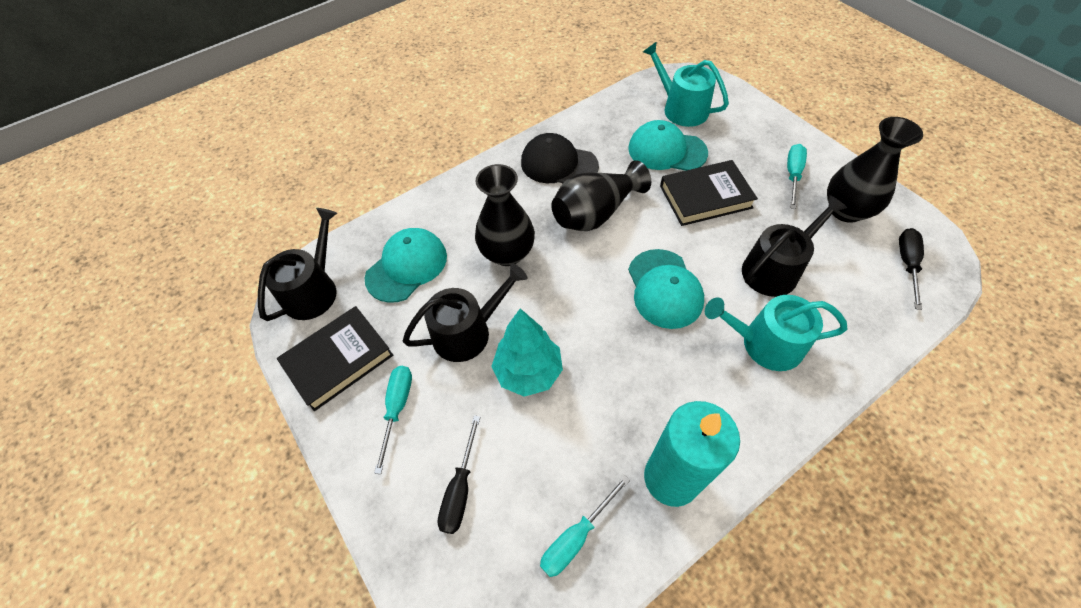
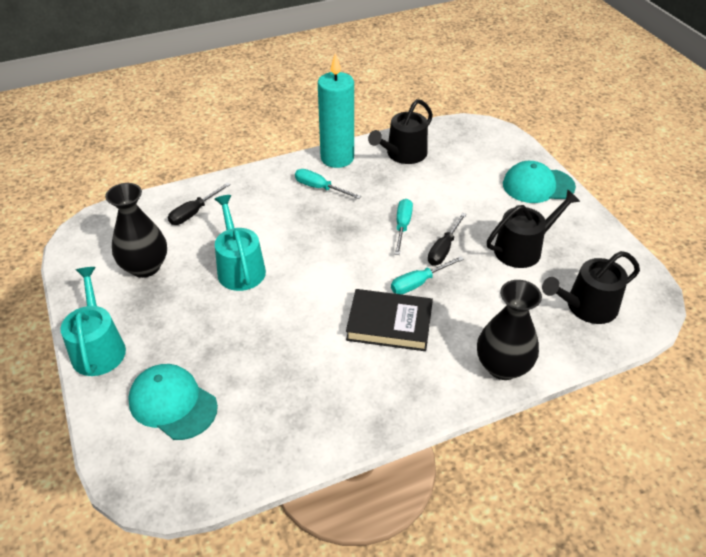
black book: 2 -> 1
black cap: 1 -> 0
black vase: 3 -> 2
turquoise cap: 3 -> 2
turquoise tree: 1 -> 0

